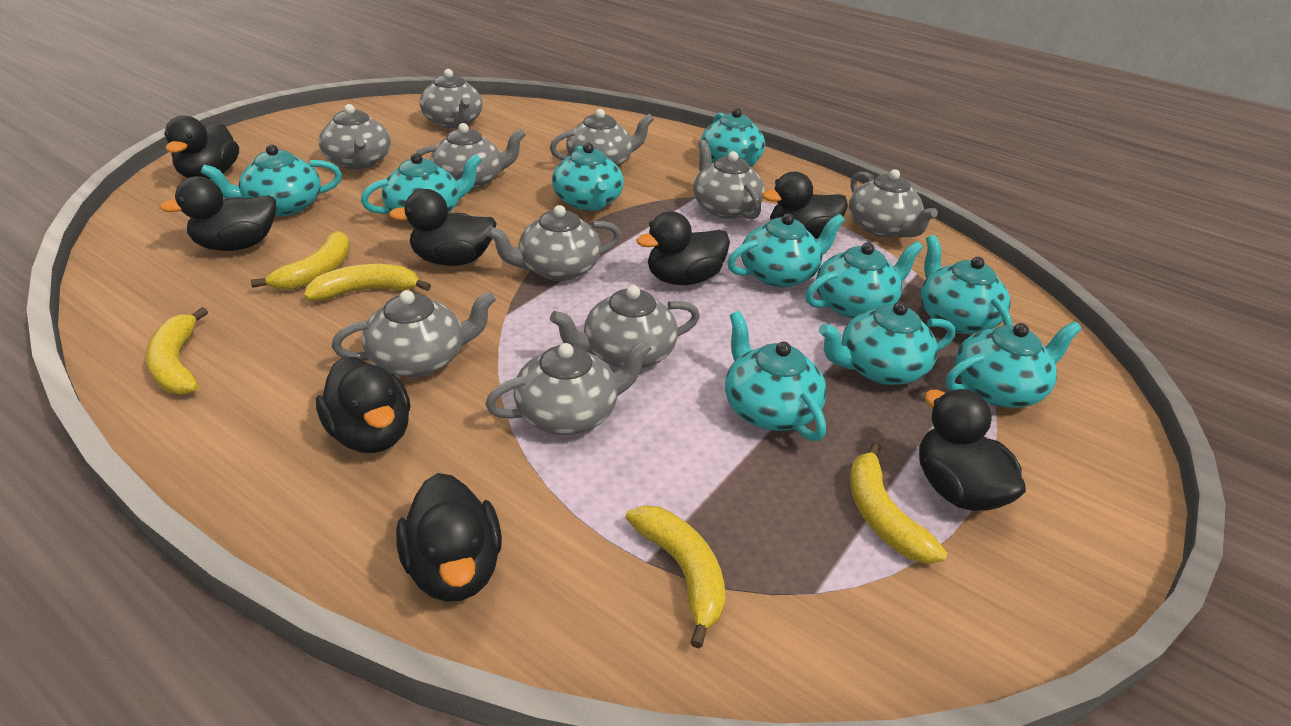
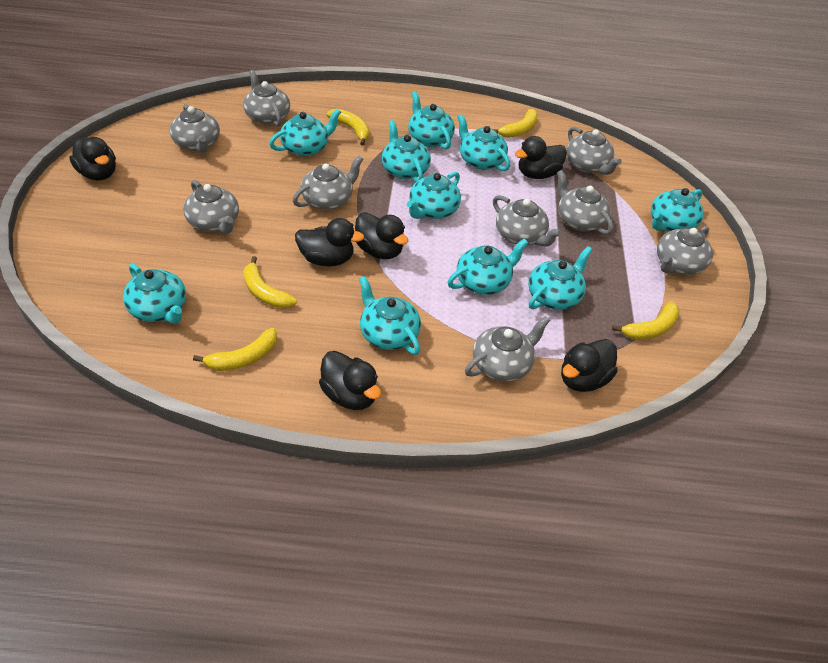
black duck: 8 -> 6
grey teapot: 10 -> 9

